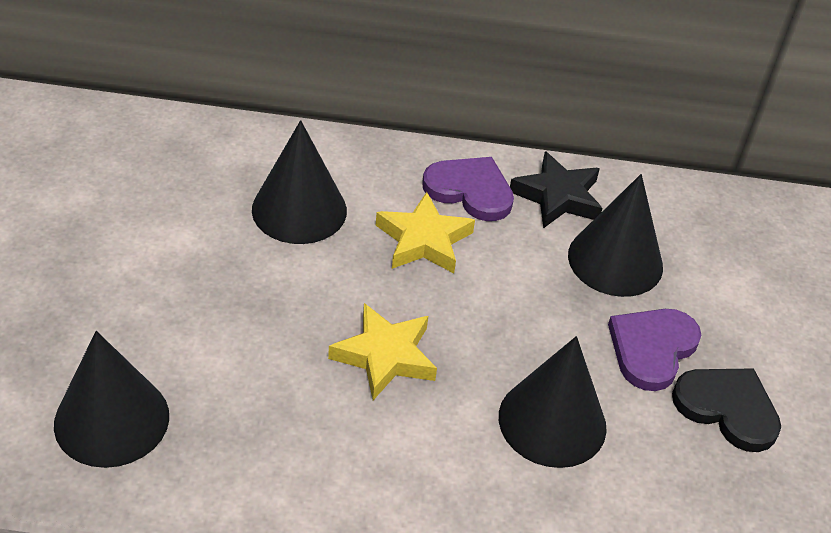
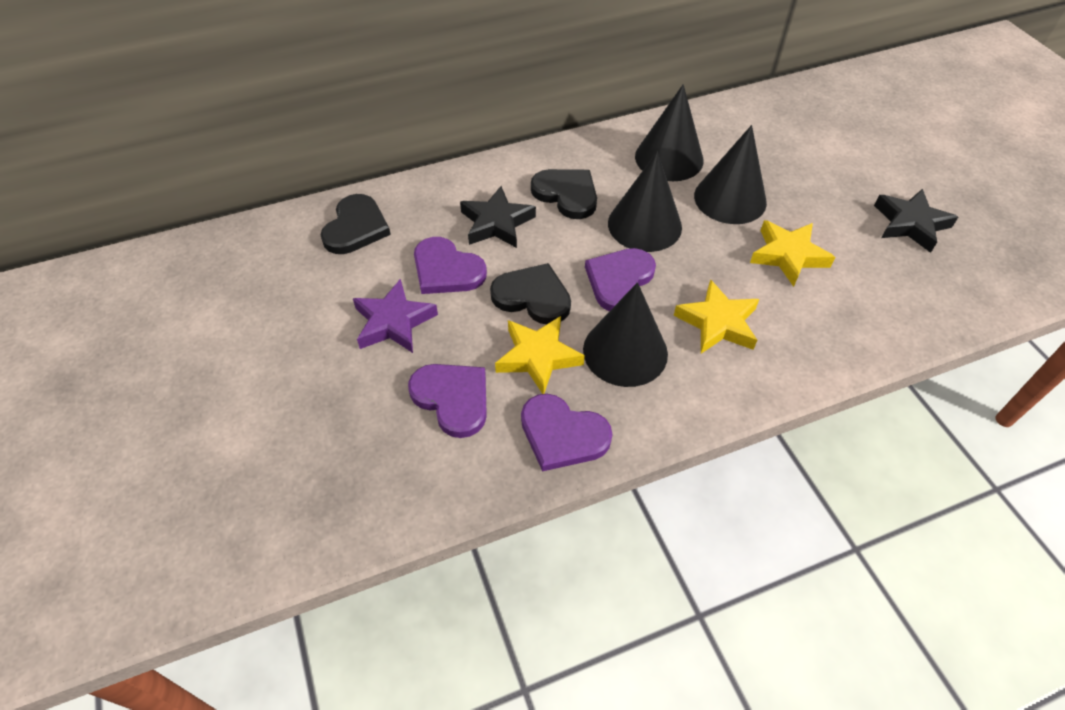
black heart: 1 -> 3
black star: 1 -> 2
purple heart: 2 -> 4
purple star: 0 -> 1
yellow star: 2 -> 3

